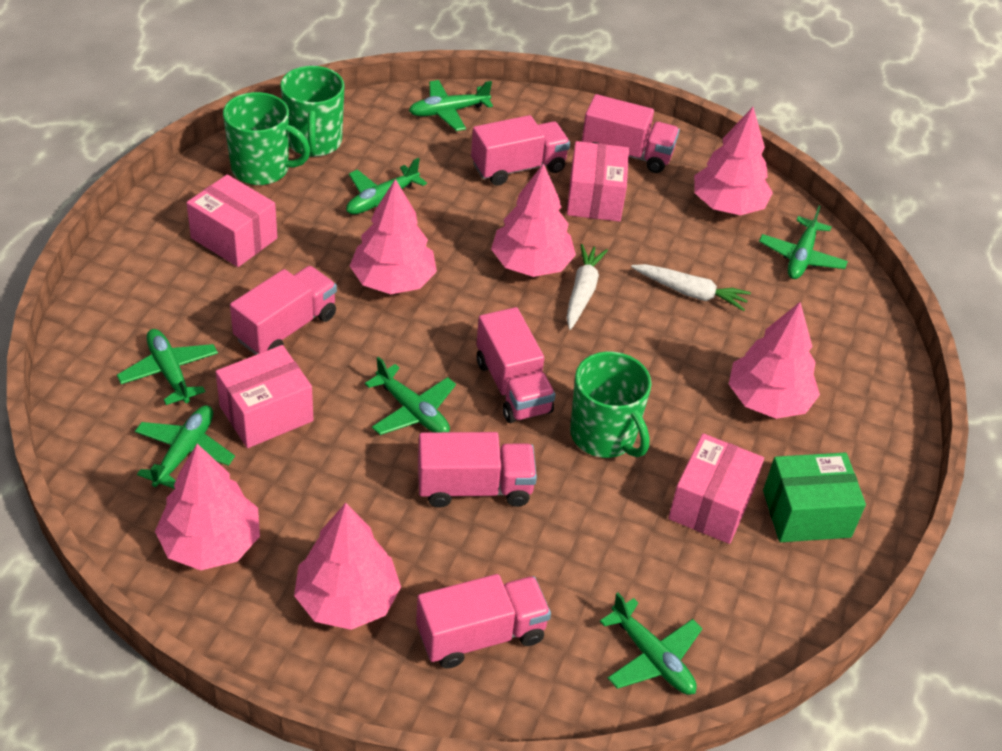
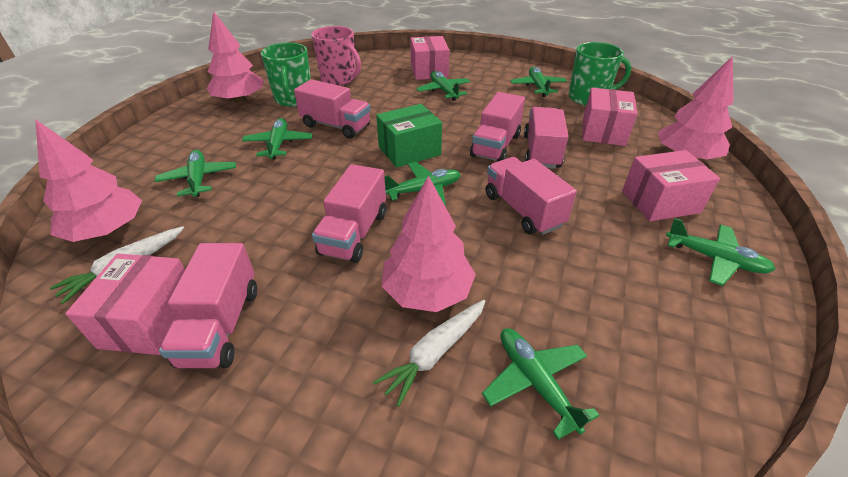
green mug: 3 -> 2
pink mug: 0 -> 1
pink tree: 6 -> 4

